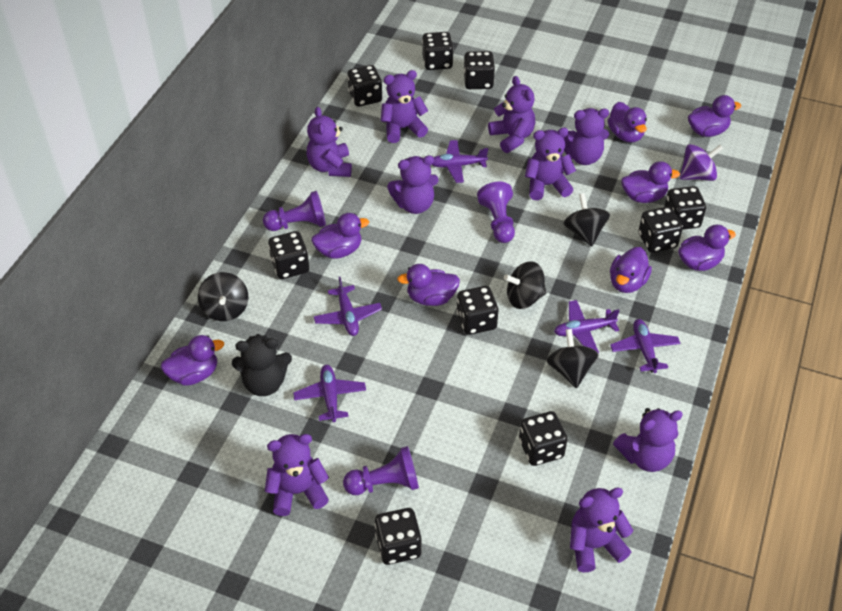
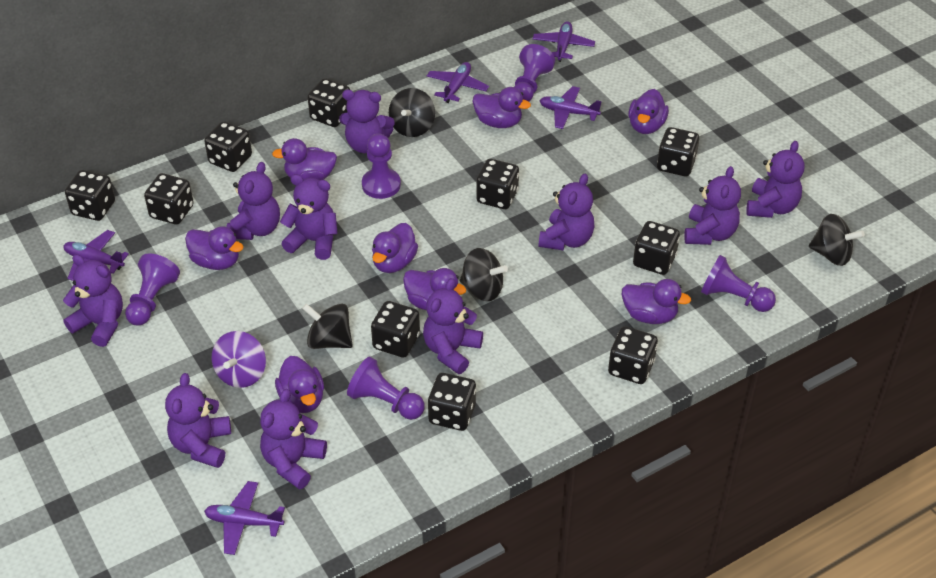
black dice: 9 -> 10
black teddy bear: 1 -> 0
purple pawn: 3 -> 5
purple teddy bear: 9 -> 10

